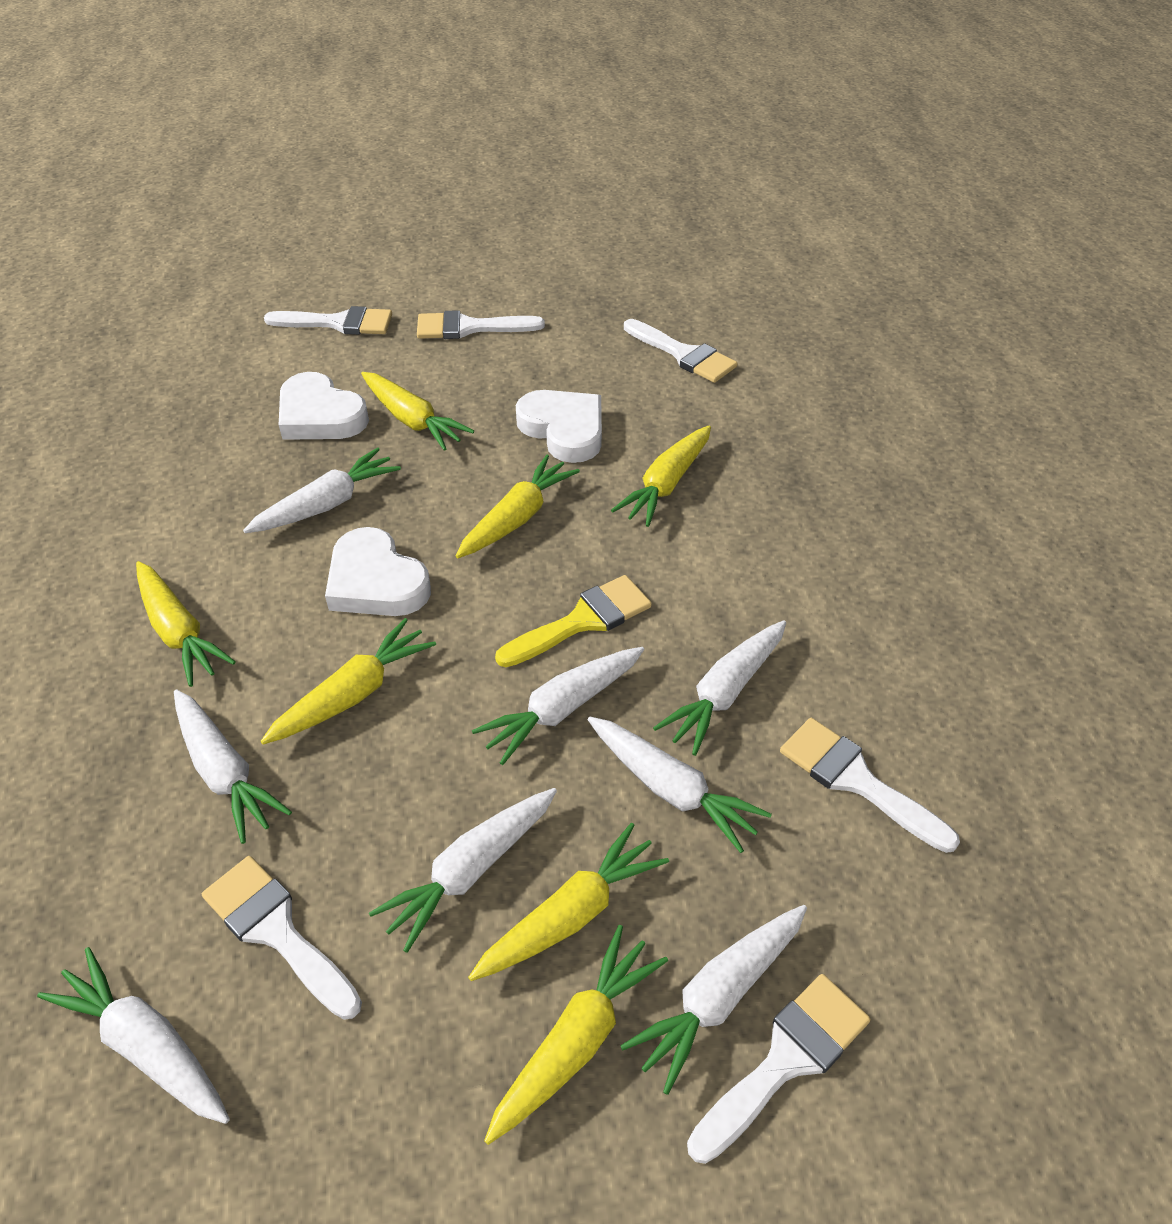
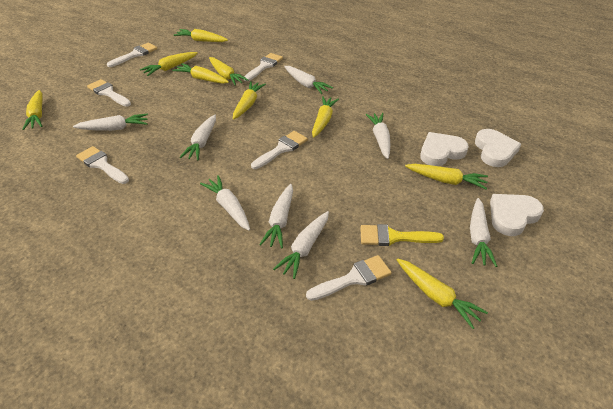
yellow carrot: 7 -> 9

